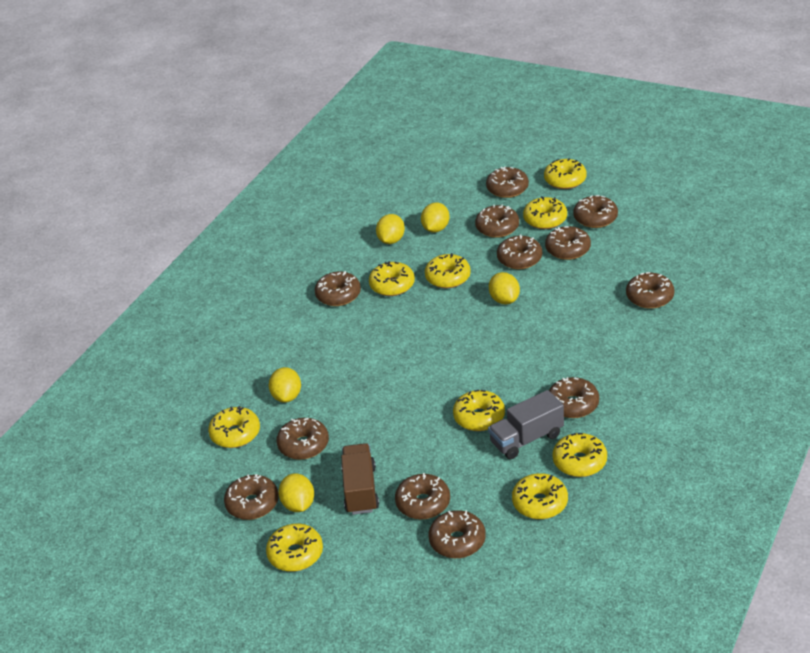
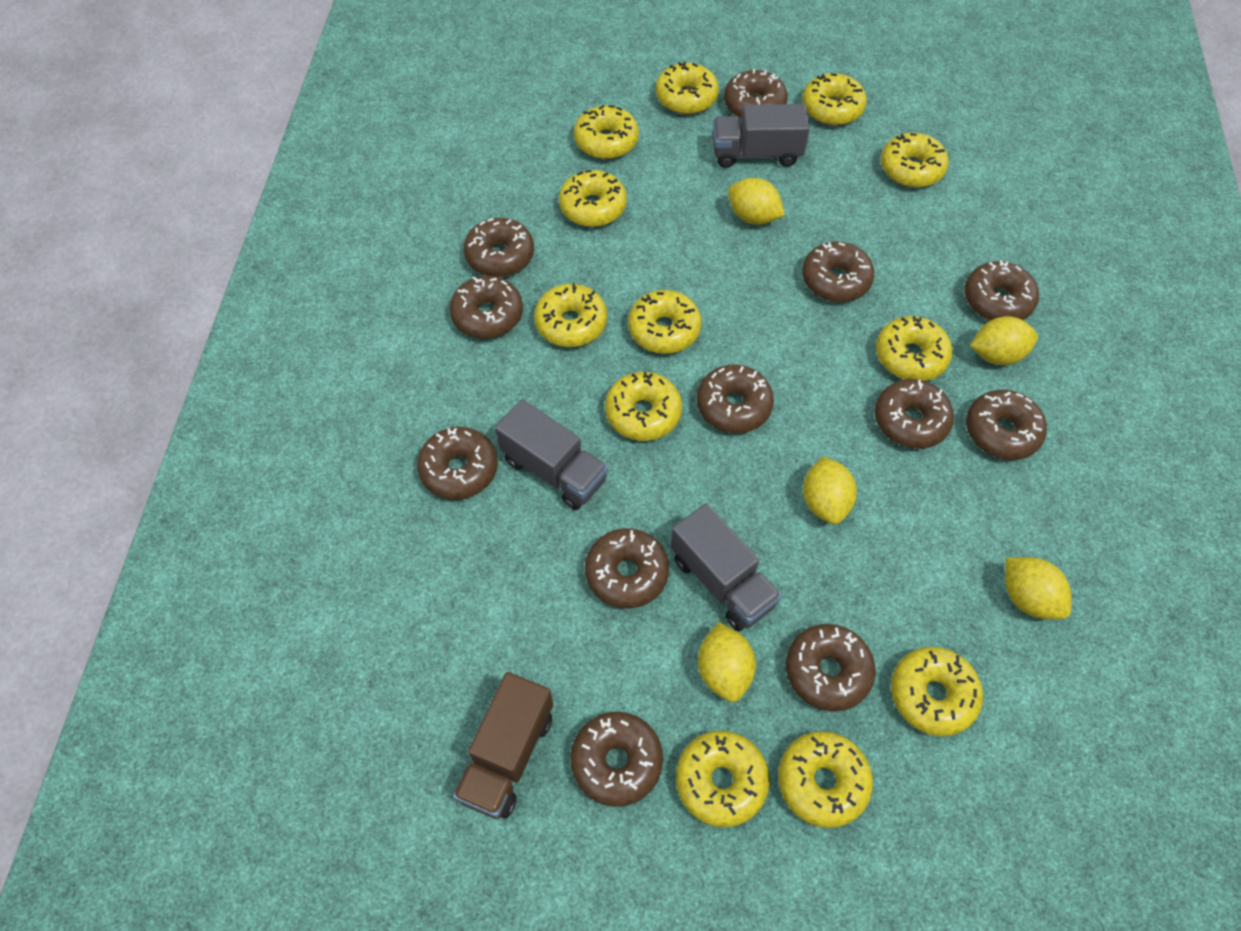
grey truck: 1 -> 3
yellow donut: 9 -> 12

